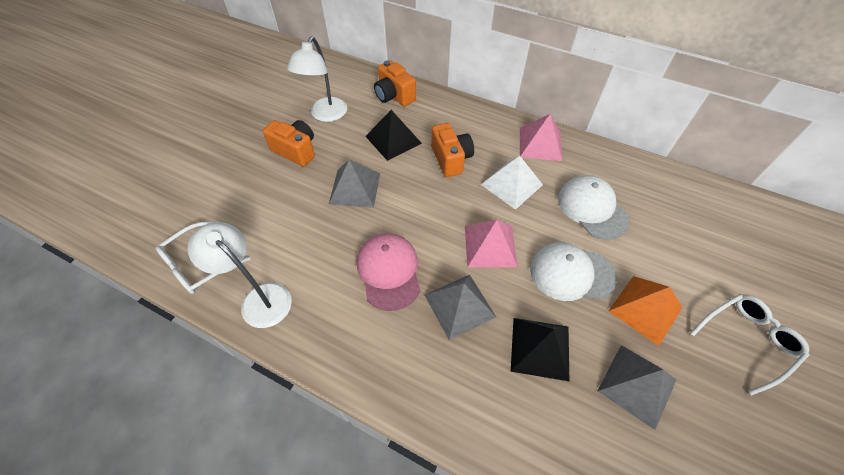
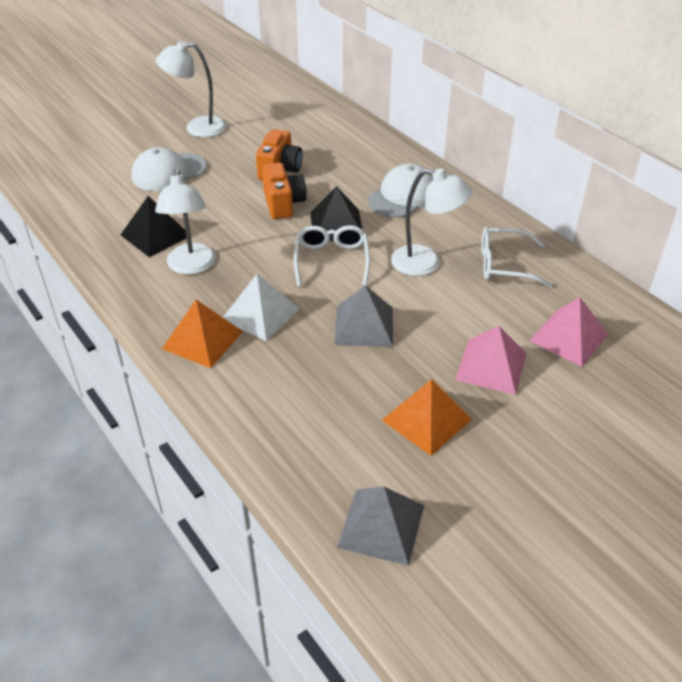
grey pyramid: 3 -> 2
orange camera: 3 -> 2
orange pyramid: 1 -> 2
pink cap: 1 -> 0
white lamp: 2 -> 3

